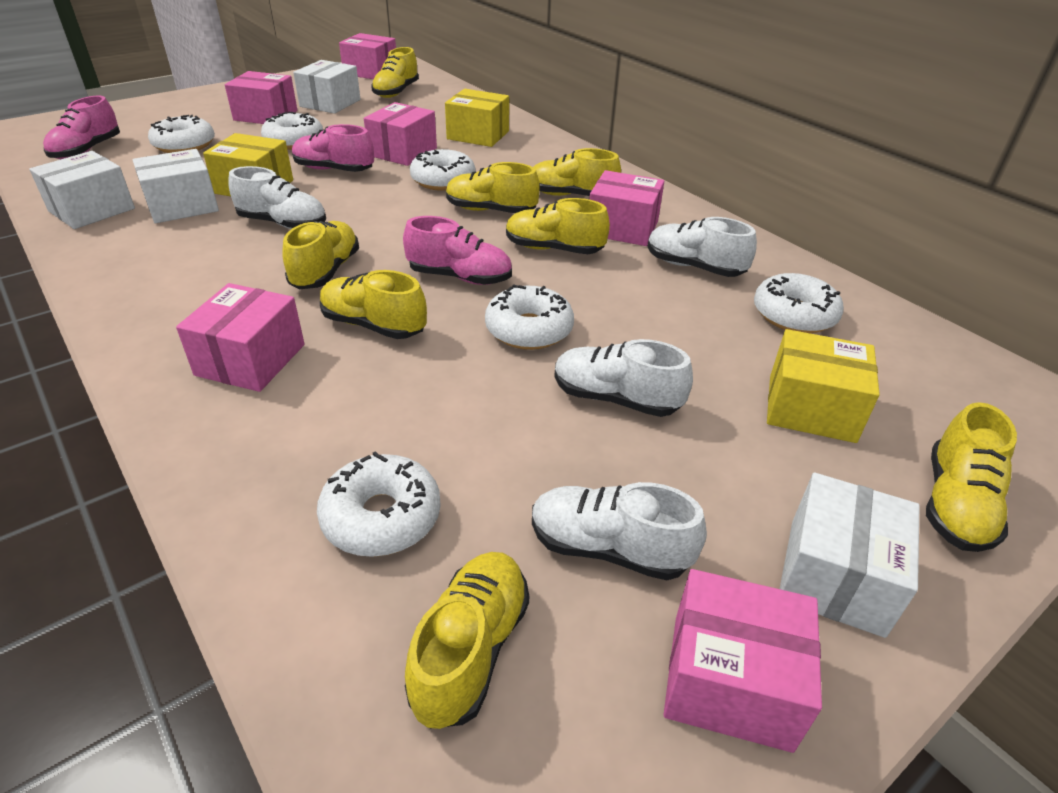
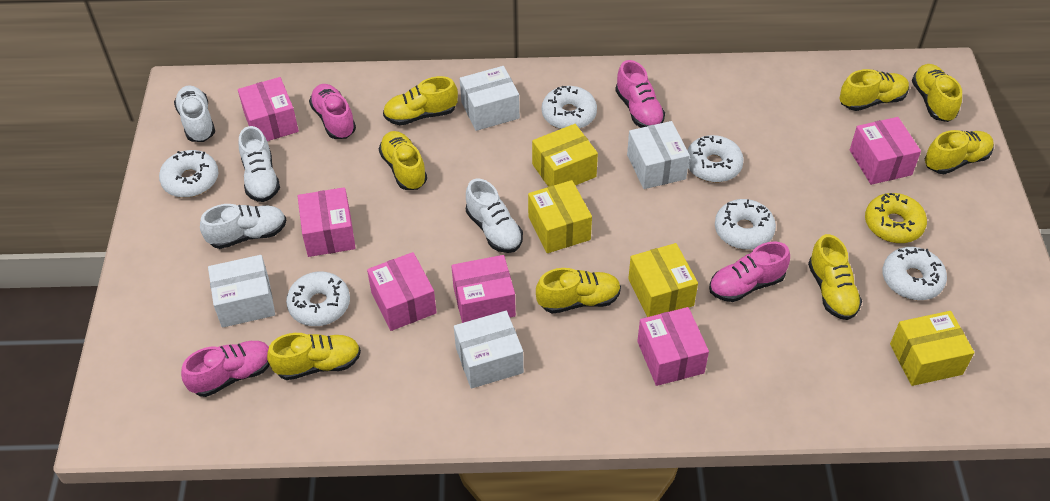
pink shoe: 3 -> 4
yellow box: 3 -> 4
yellow donut: 0 -> 1

